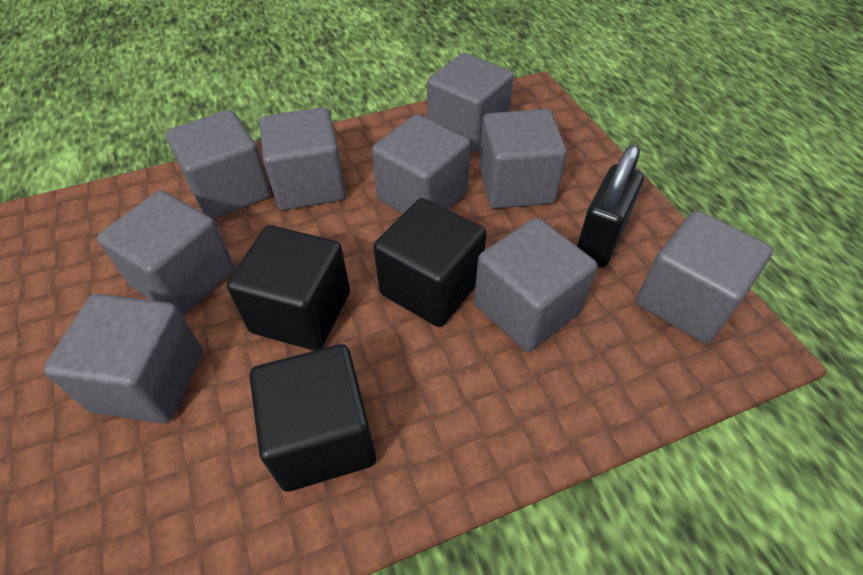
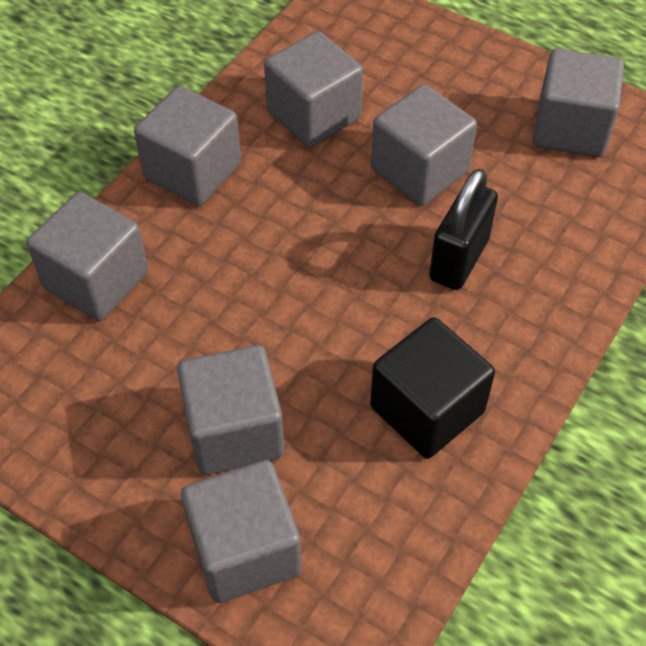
black cube: 3 -> 1
grey cube: 9 -> 7

